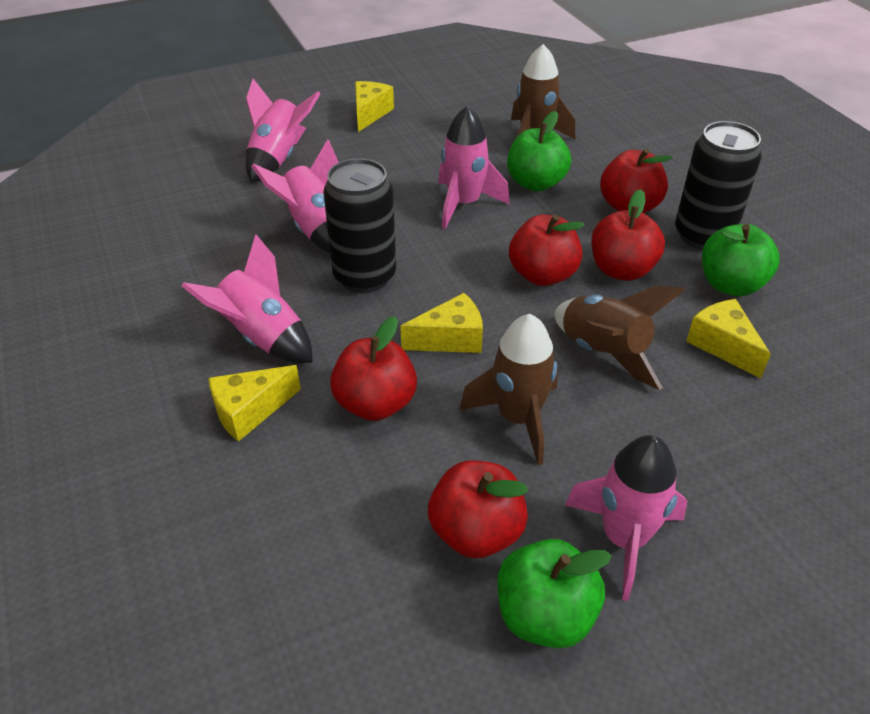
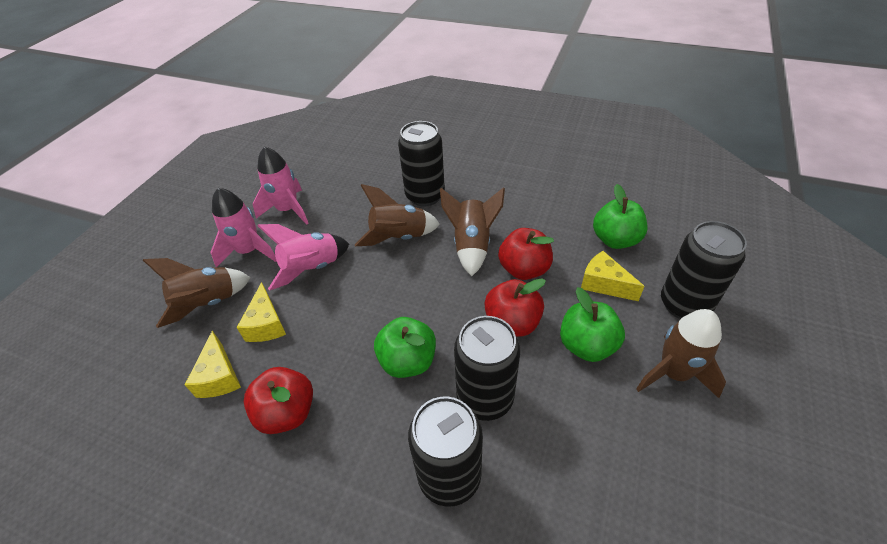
black can: 2 -> 4
brown rocket: 3 -> 4
pink rocket: 5 -> 3
red apple: 5 -> 3
yellow cheese: 4 -> 3

